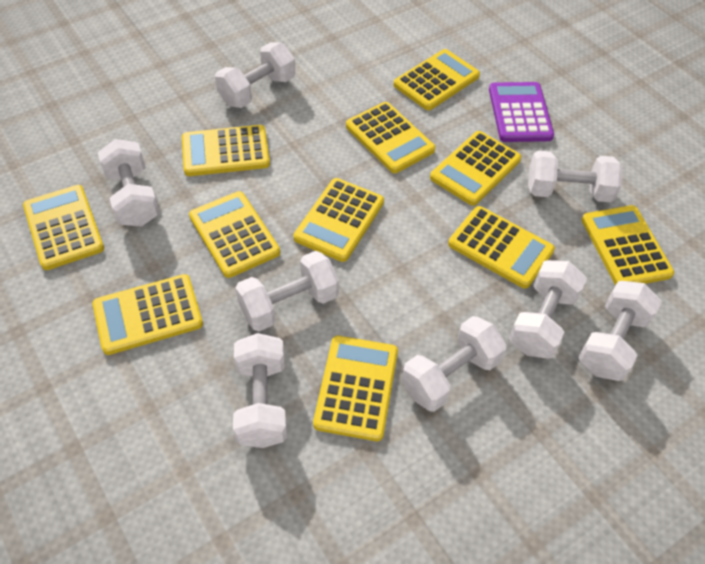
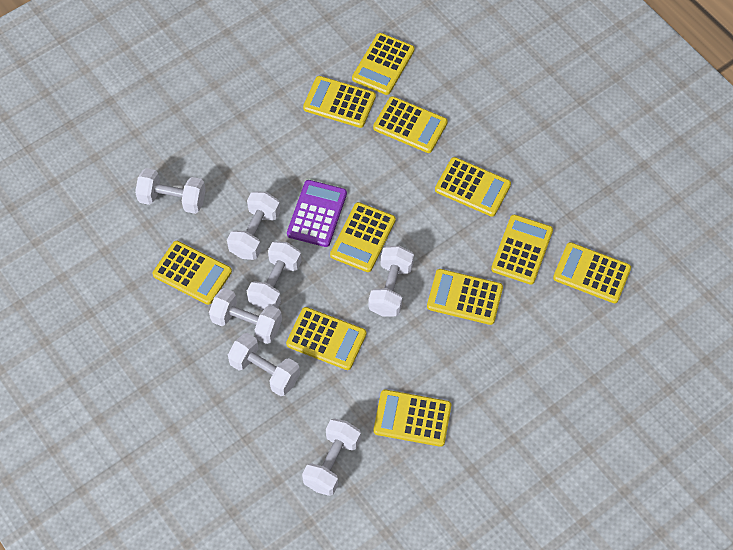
white dumbbell: 8 -> 7

